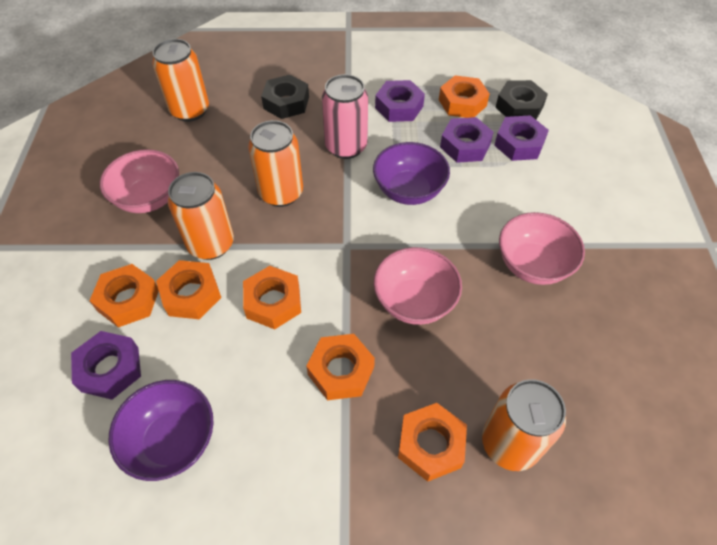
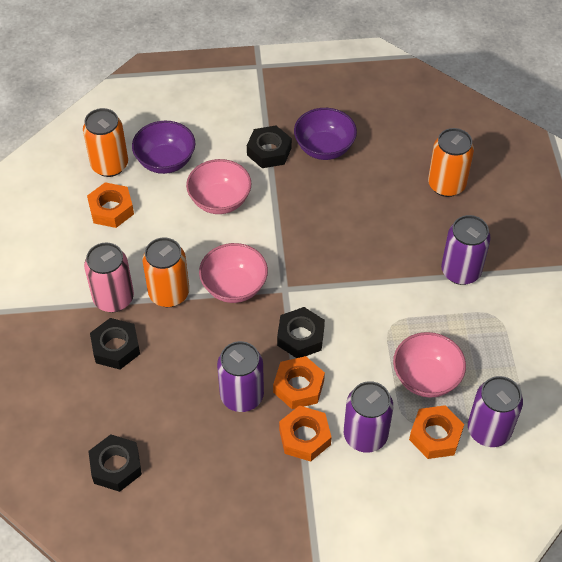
black nut: 2 -> 4
orange can: 4 -> 3
orange nut: 6 -> 4
purple can: 0 -> 4
purple nut: 4 -> 0

